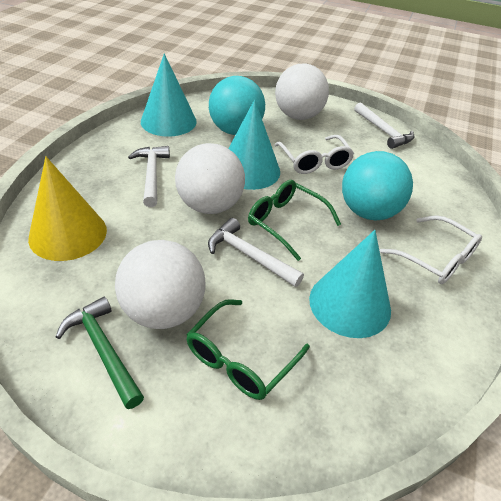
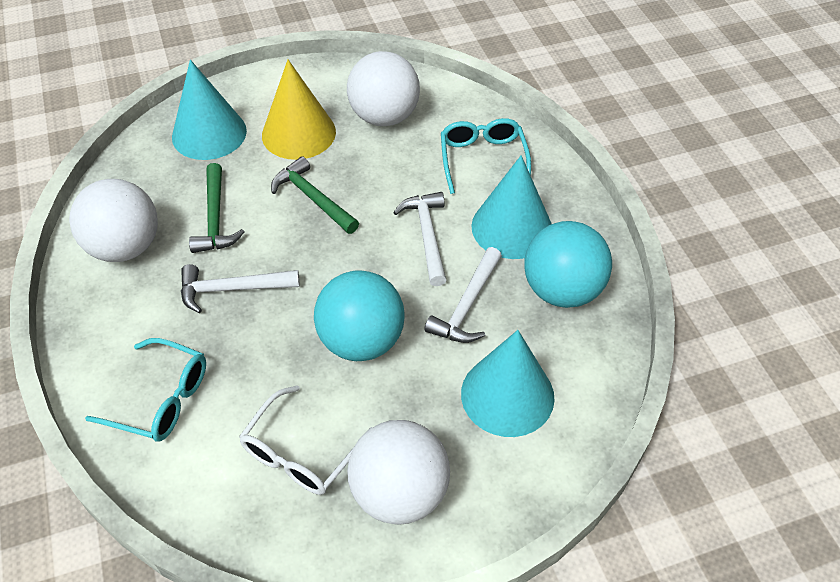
green glasses: 2 -> 0
green hammer: 1 -> 2
turquoise glasses: 0 -> 2
white glasses: 2 -> 1

